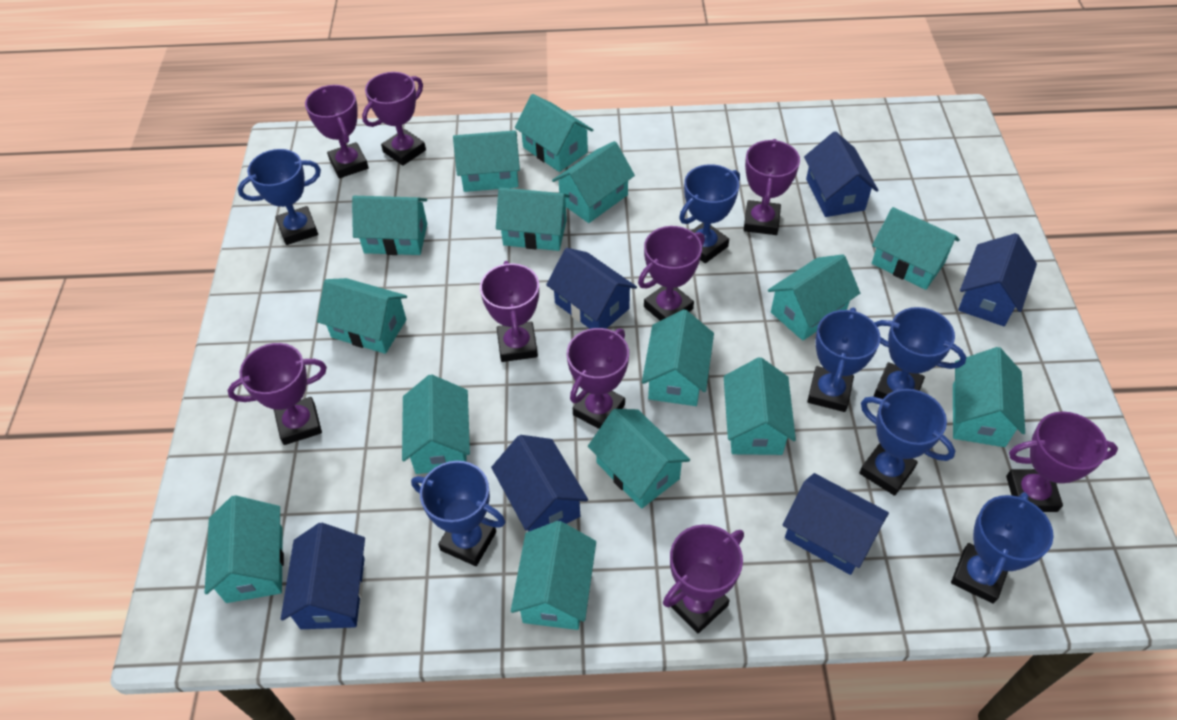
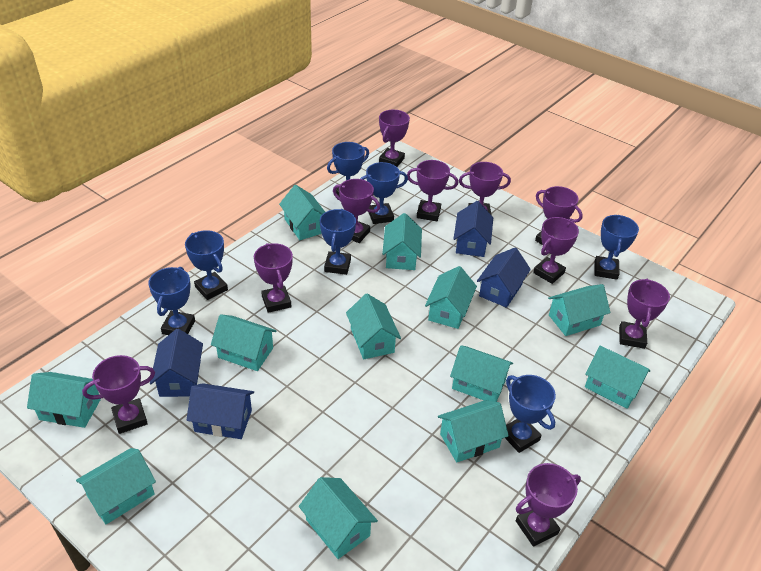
blue house: 6 -> 4
purple trophy: 9 -> 10
turquoise house: 15 -> 12

